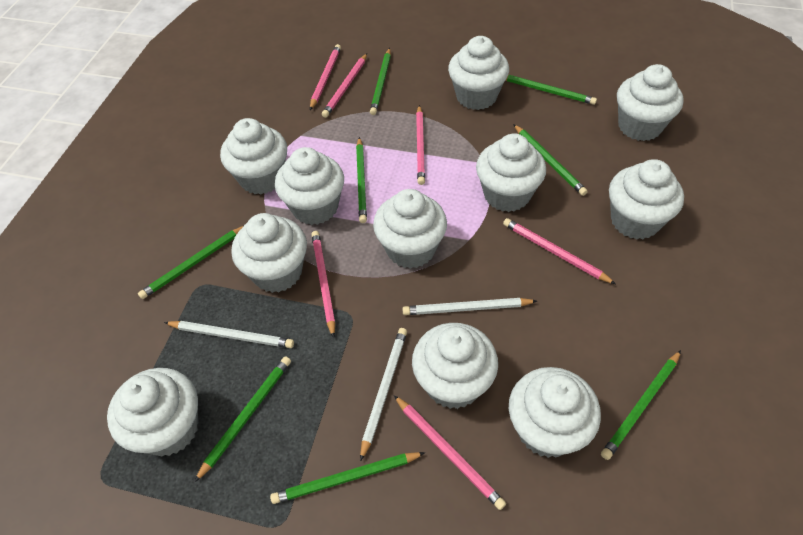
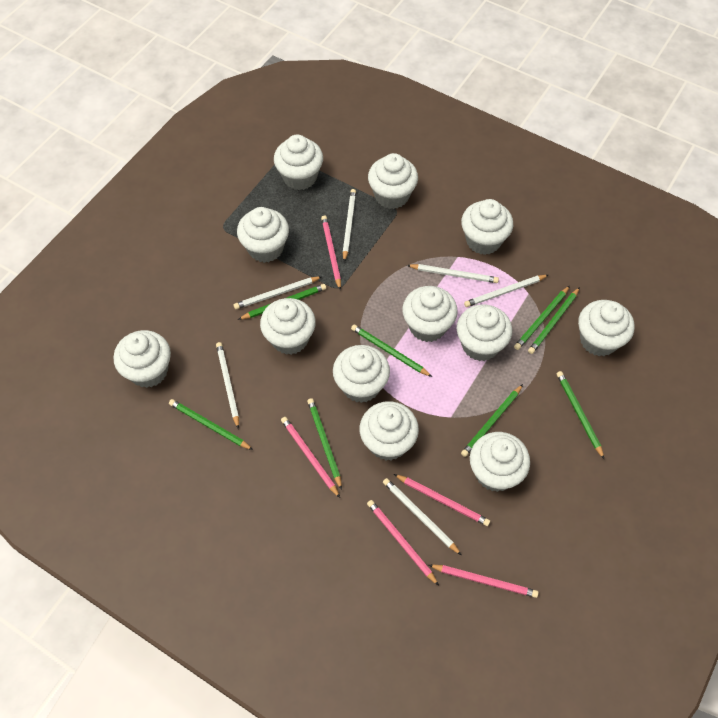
pink pencil: 6 -> 5
white cupcake: 11 -> 12
white pencil: 3 -> 6

